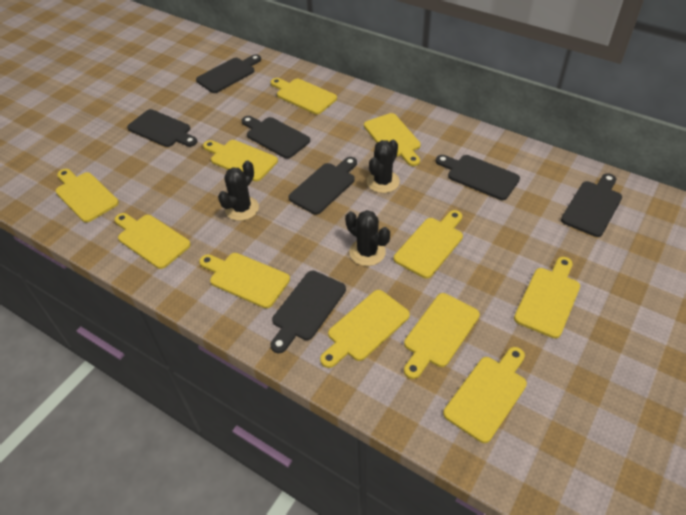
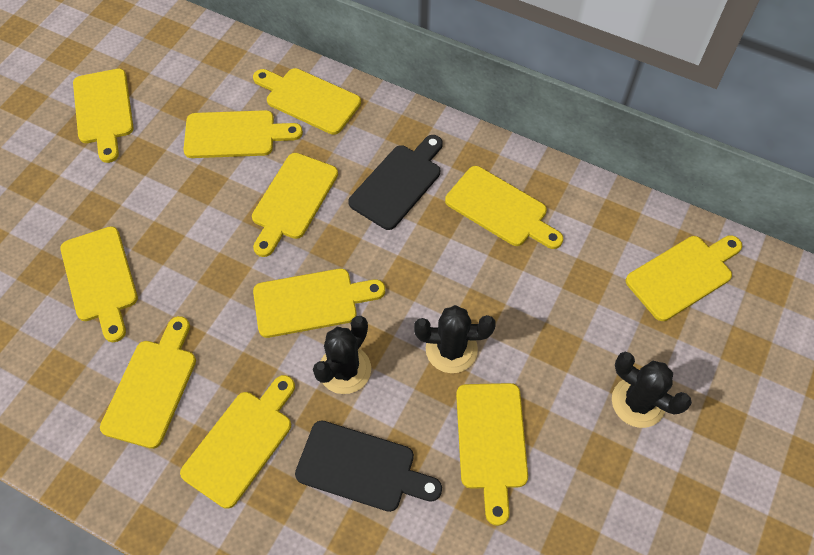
black cutting board: 7 -> 2

